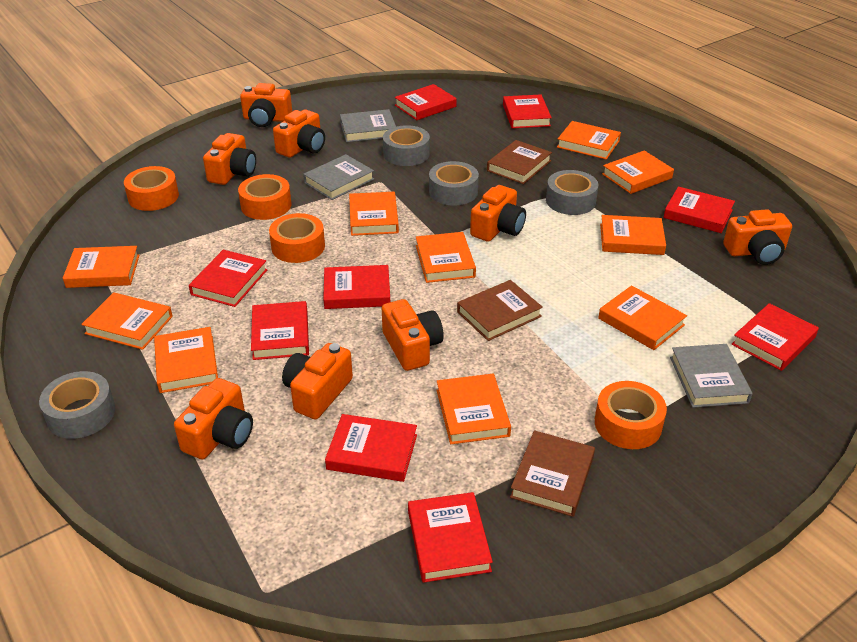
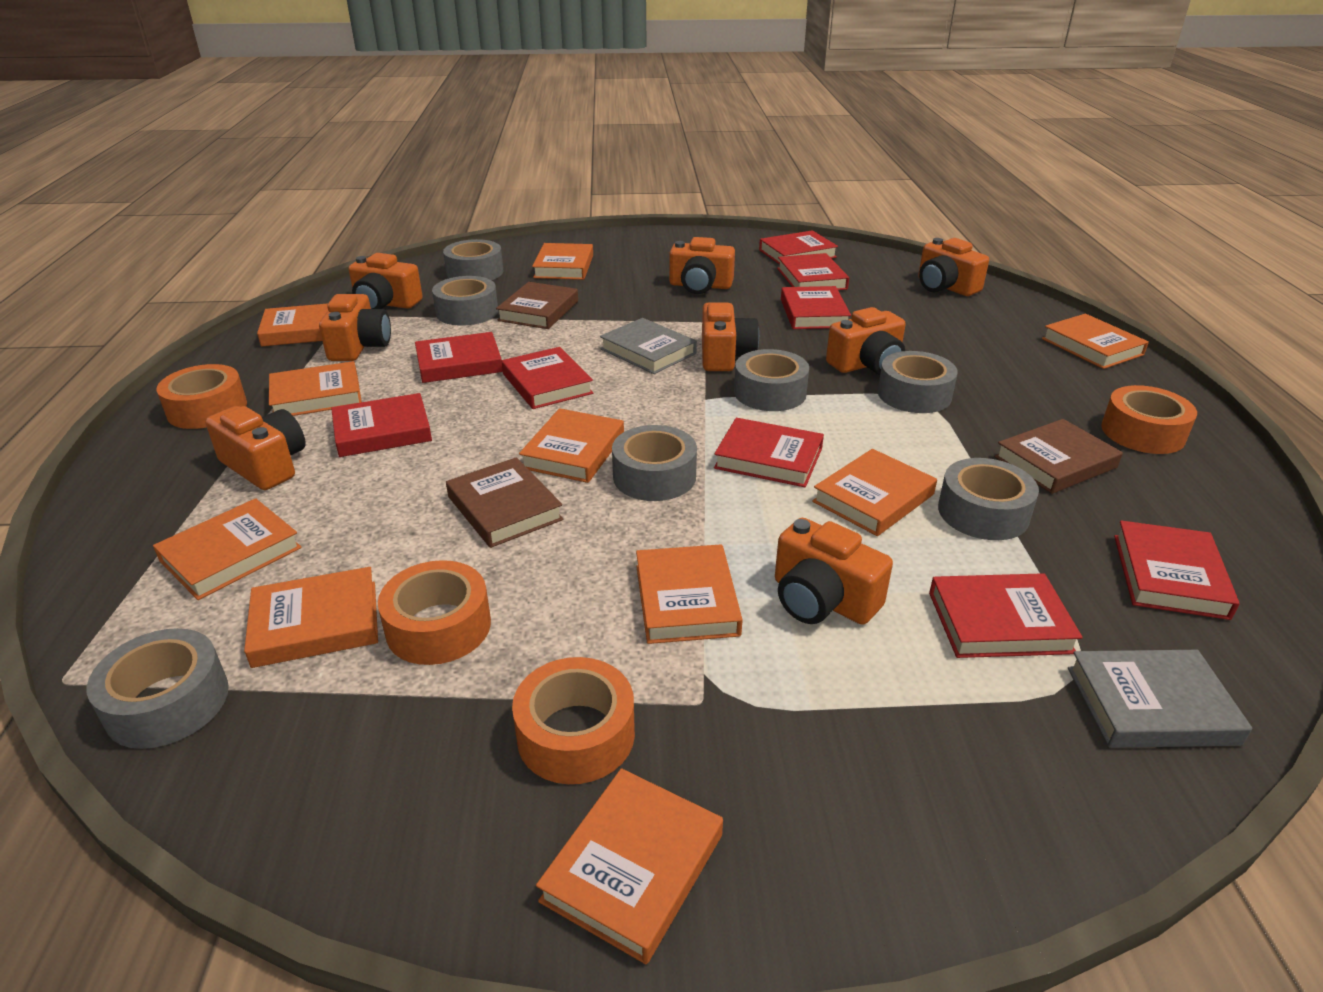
grey book: 3 -> 2
grey tape: 4 -> 7

